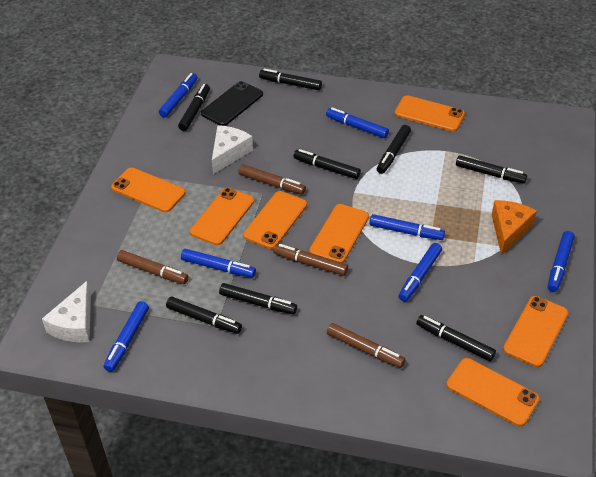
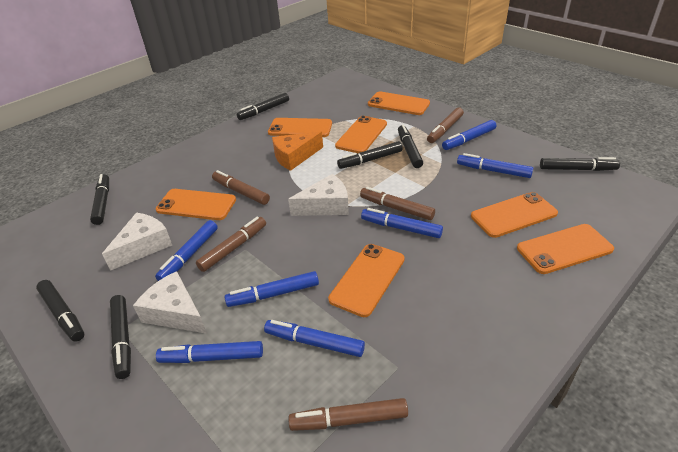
black marker: 8 -> 7
black phone: 1 -> 0
brown marker: 4 -> 5
white cheese: 2 -> 3

